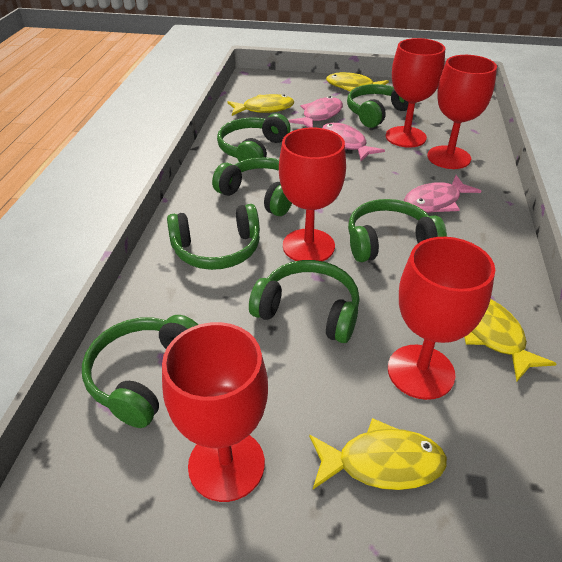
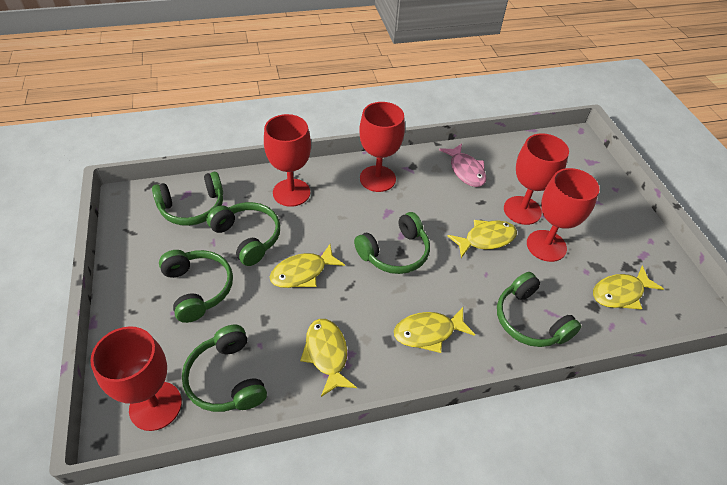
green headphones: 7 -> 6
pink fish: 3 -> 1
yellow fish: 4 -> 5

